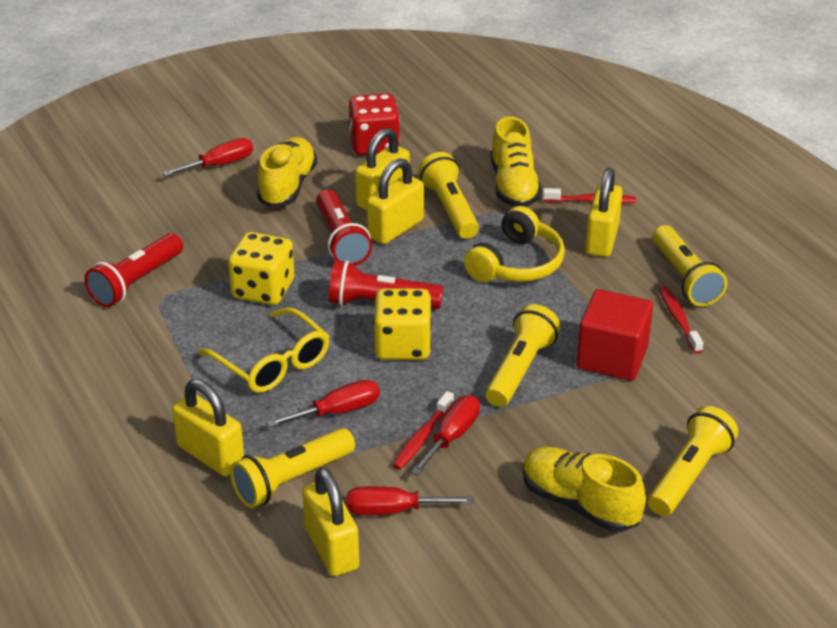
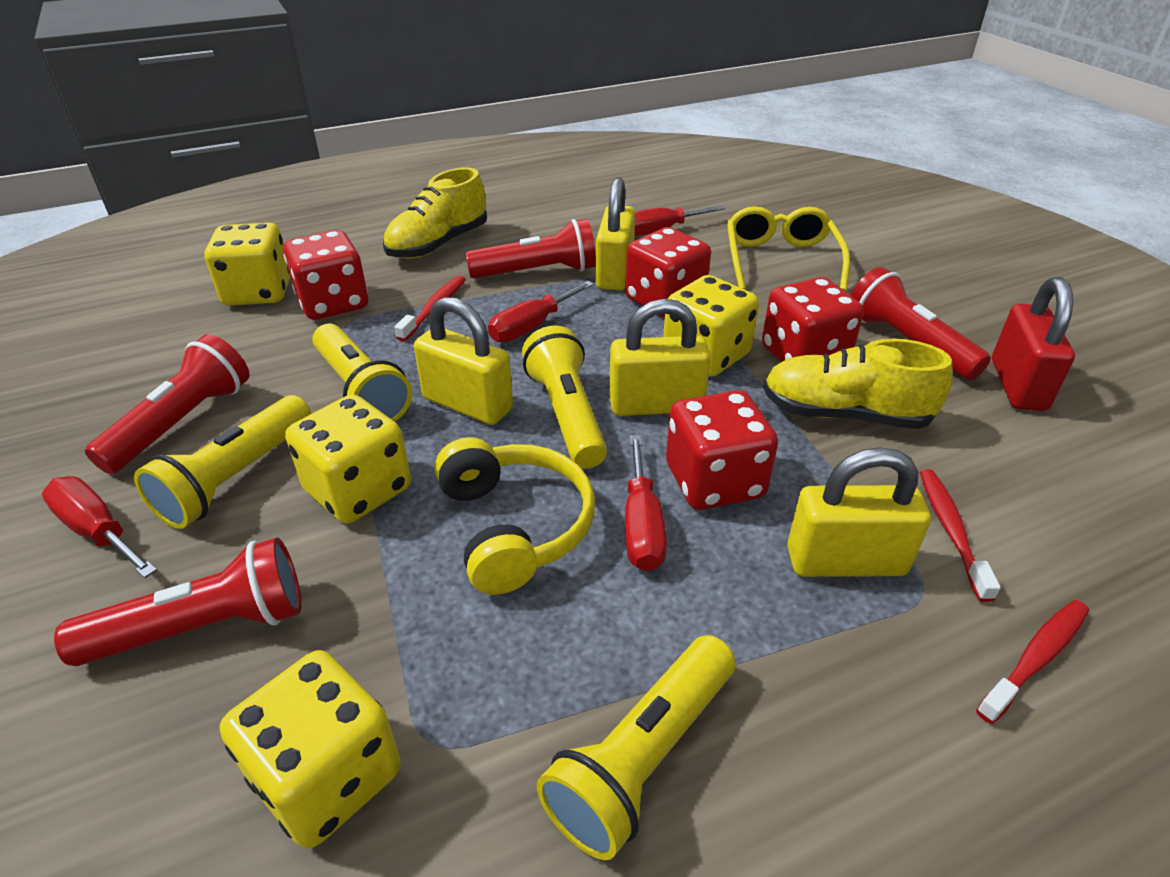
red cube: 1 -> 0
red dice: 1 -> 4
red flashlight: 3 -> 4
red padlock: 0 -> 1
yellow dice: 2 -> 4
yellow flashlight: 5 -> 4
yellow padlock: 5 -> 4
yellow shoe: 3 -> 2

